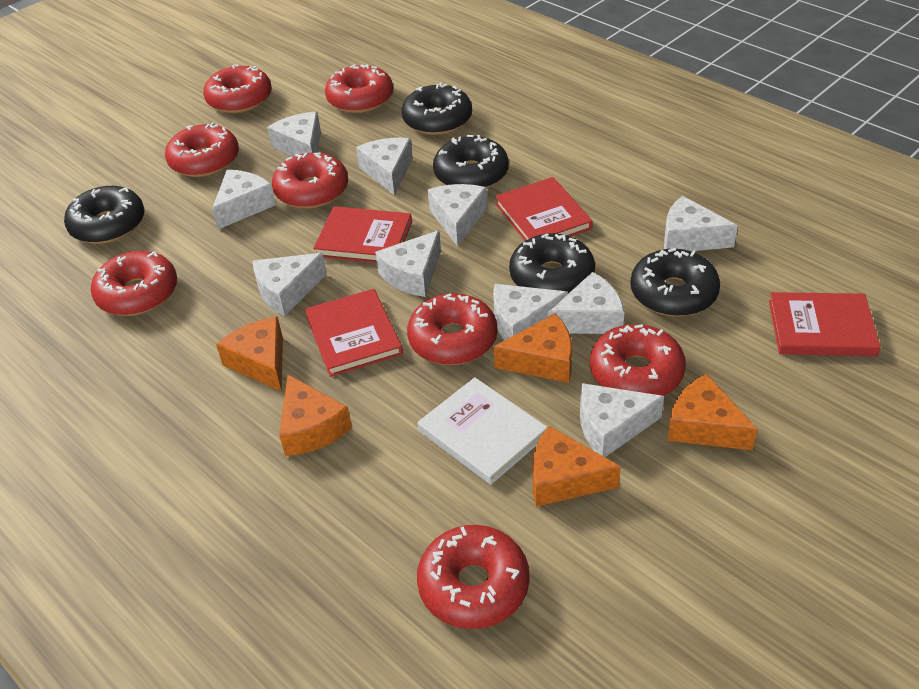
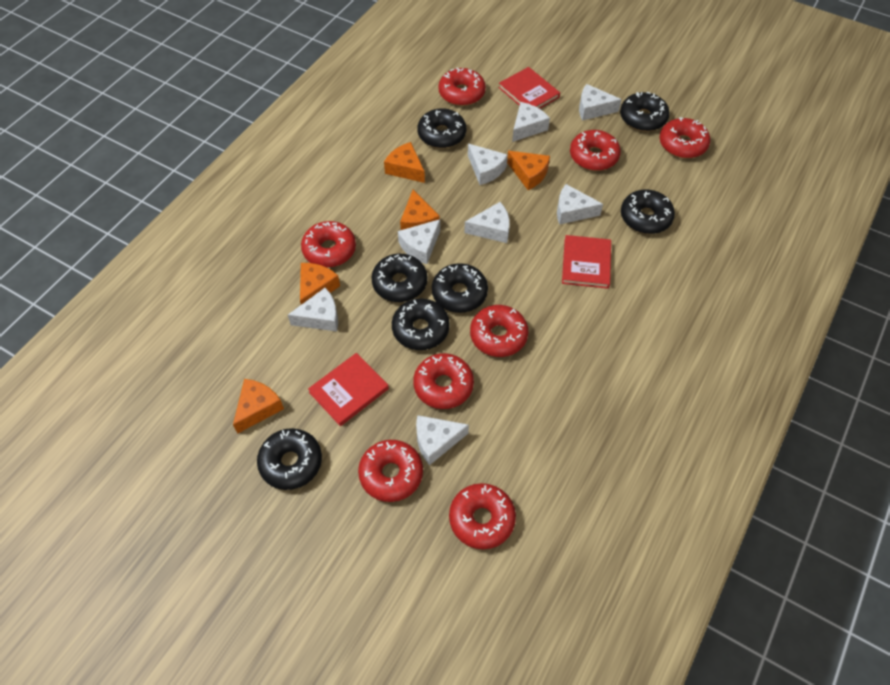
black donut: 5 -> 7
red book: 4 -> 3
white book: 1 -> 0
white cheese: 10 -> 8

